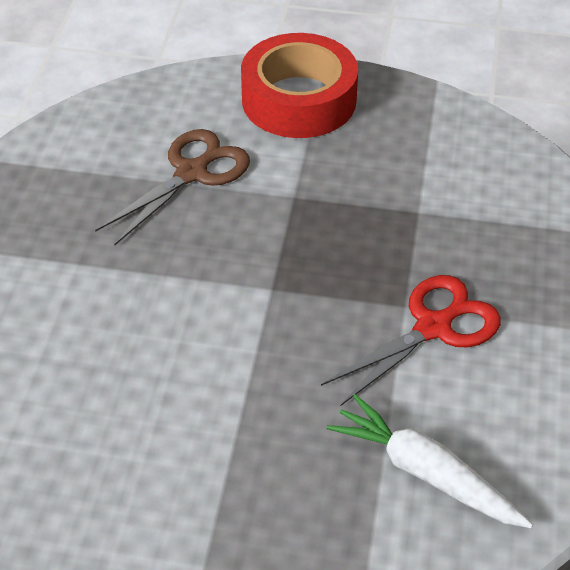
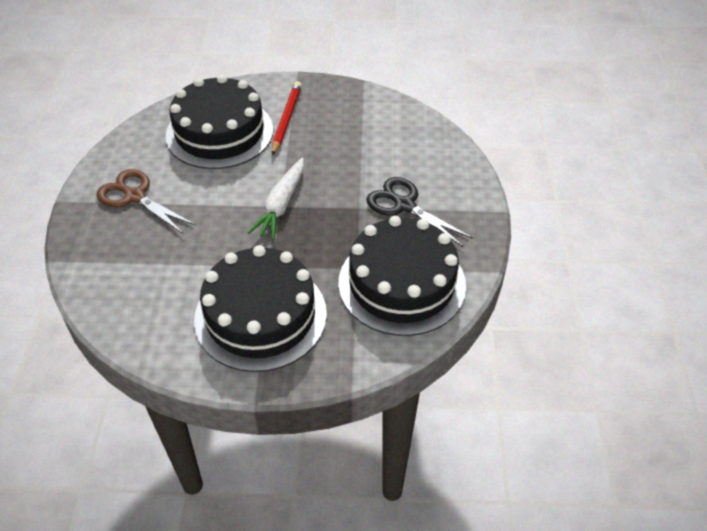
black cake: 0 -> 3
black scissors: 0 -> 1
red pencil: 0 -> 1
red scissors: 1 -> 0
red tape: 1 -> 0

